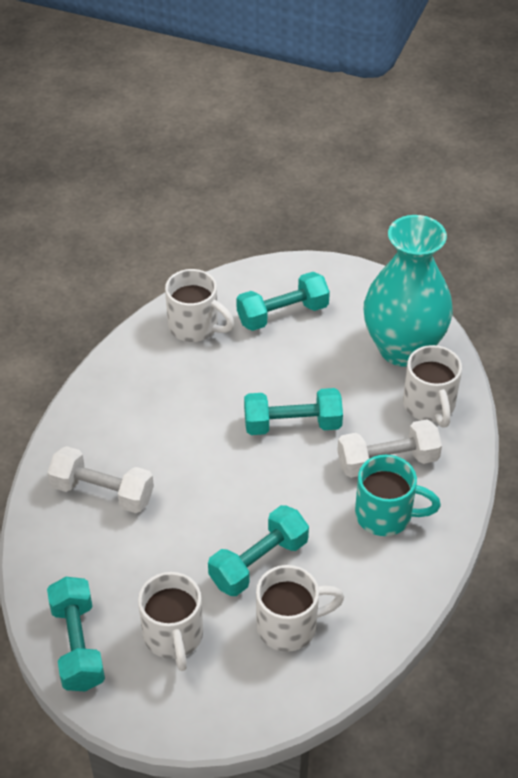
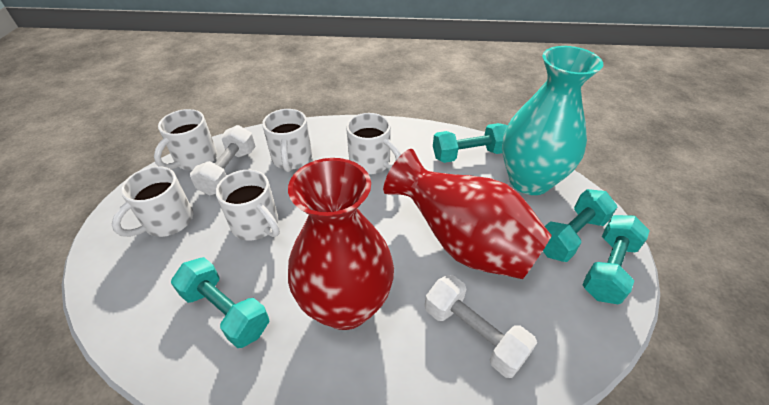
red vase: 0 -> 2
turquoise mug: 1 -> 0
white mug: 4 -> 5

